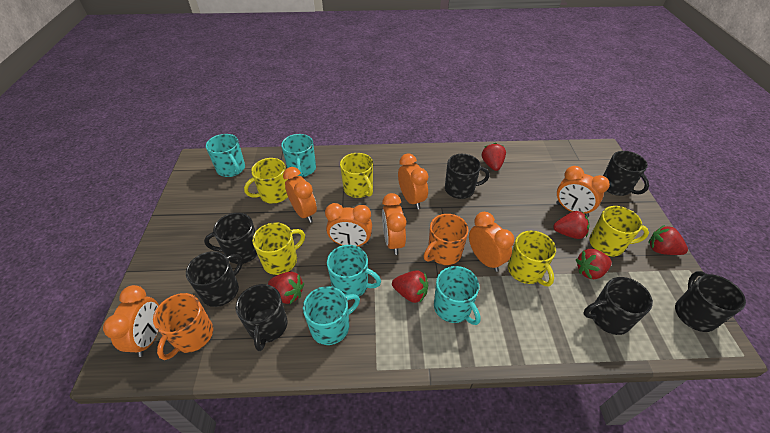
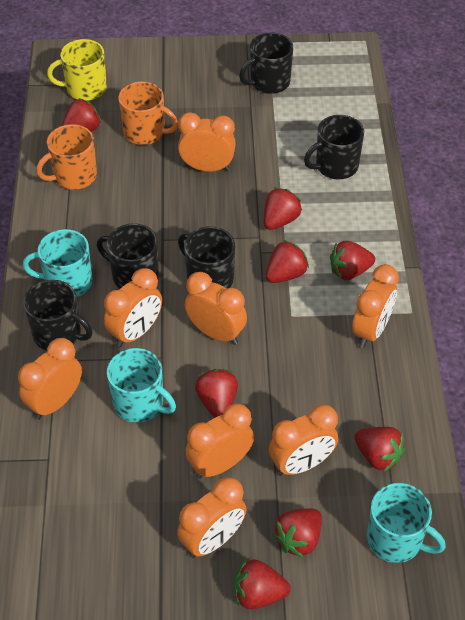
black mug: 7 -> 5
orange clock: 7 -> 8
red strawberry: 6 -> 8
turquoise mug: 5 -> 3
yellow mug: 5 -> 1

